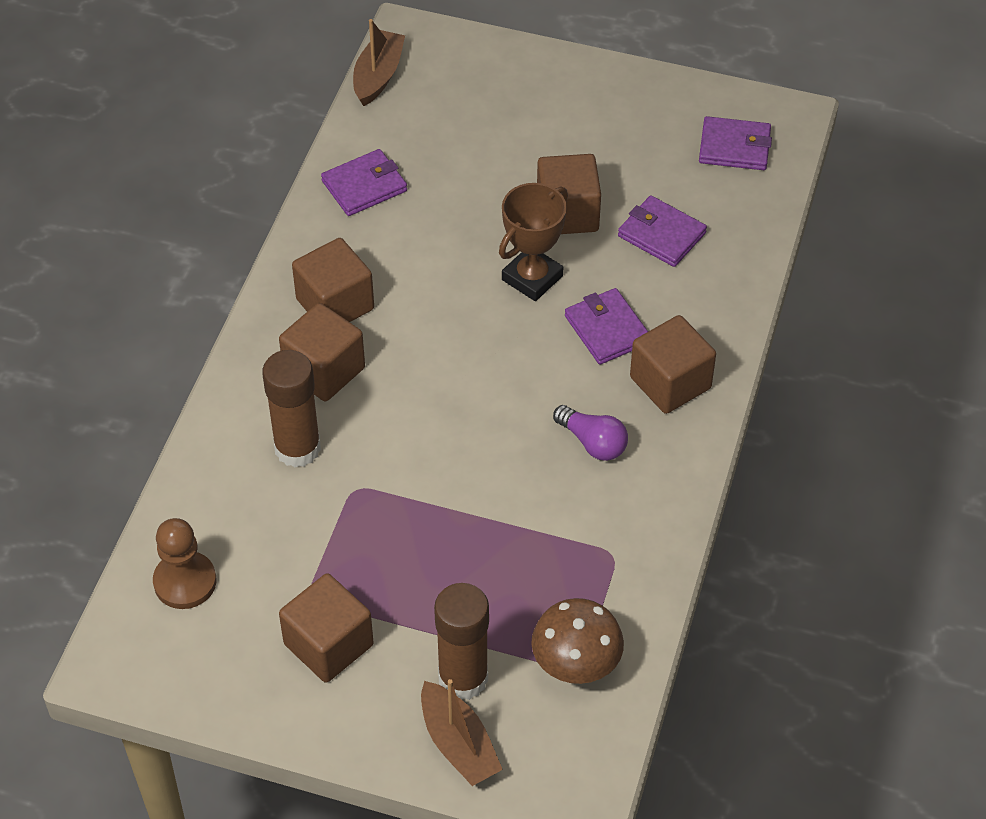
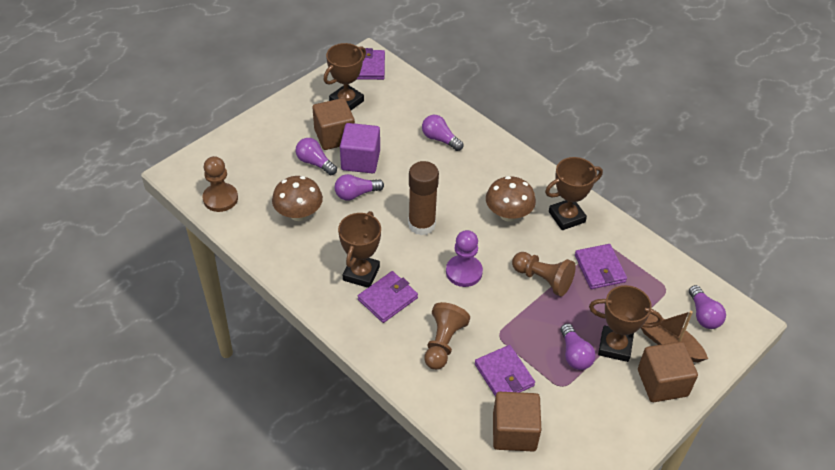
brown boat: 2 -> 1
brown cube: 5 -> 3
brown glue stick: 2 -> 1
brown mushroom: 1 -> 2
brown pawn: 1 -> 3
brown trophy: 1 -> 4
purple cube: 0 -> 1
purple light bulb: 1 -> 5
purple pawn: 0 -> 1

